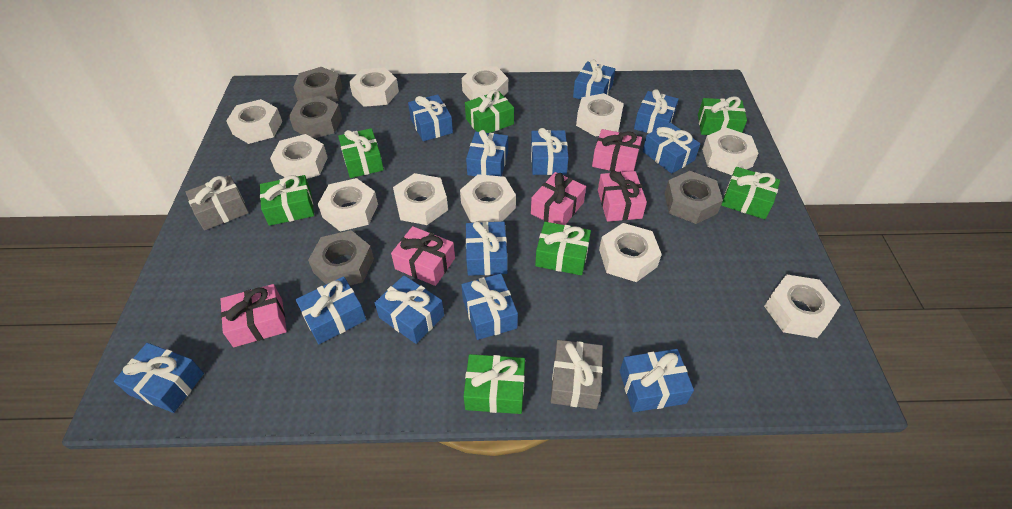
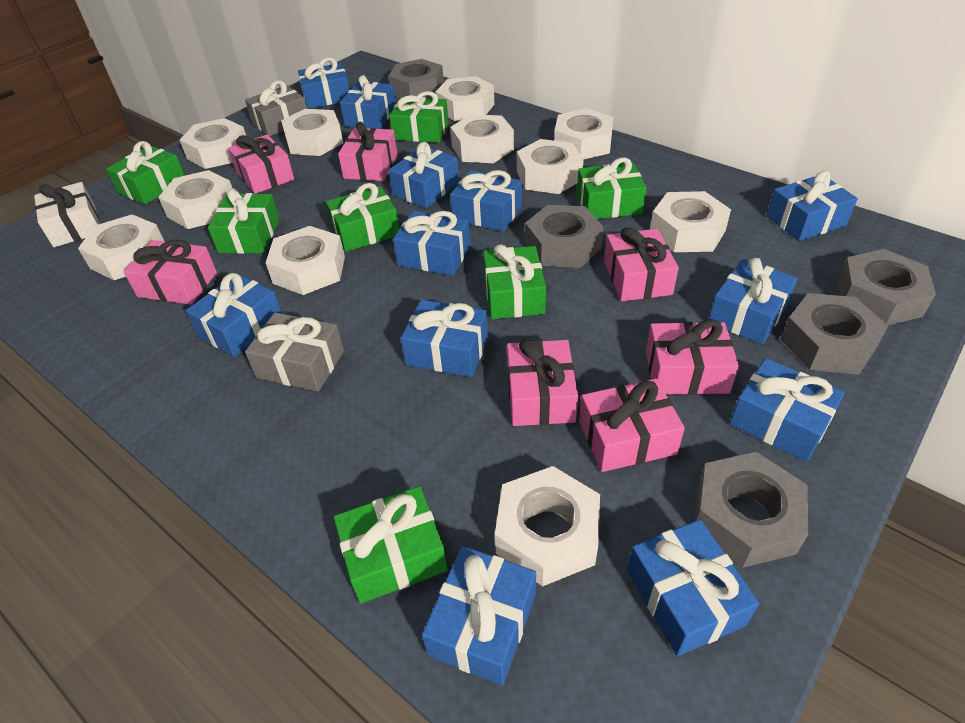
grey nut: 4 -> 5
pink gift: 5 -> 7
white gift: 0 -> 1

